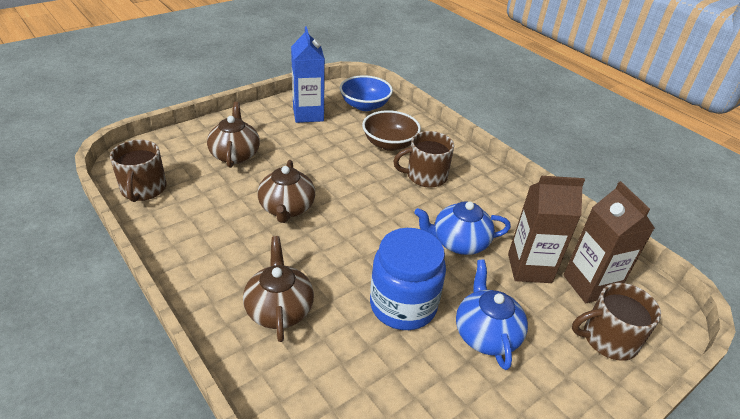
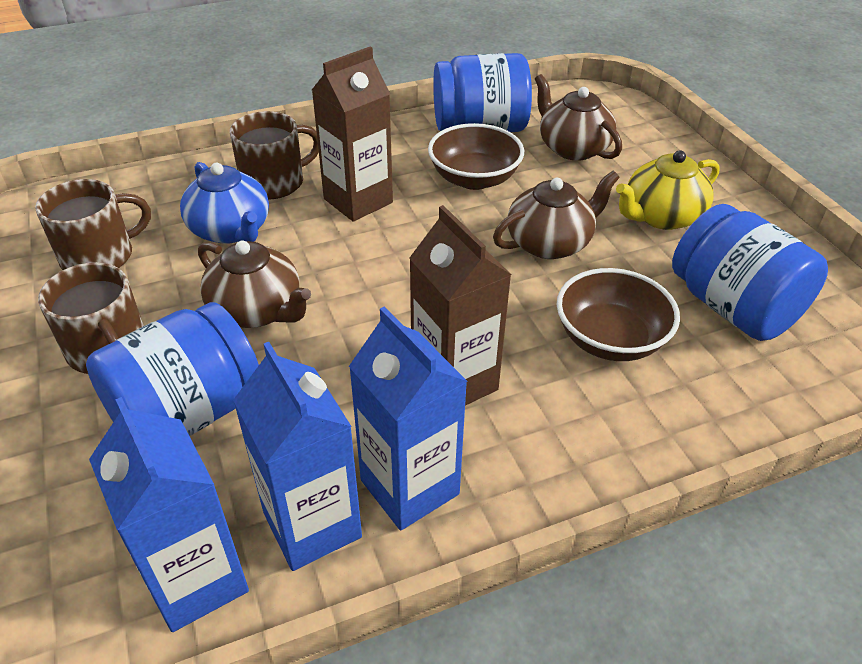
blue bowl: 1 -> 0
blue carton: 1 -> 3
blue jar: 1 -> 3
blue teapot: 2 -> 1
brown bowl: 1 -> 2
yellow teapot: 0 -> 1

